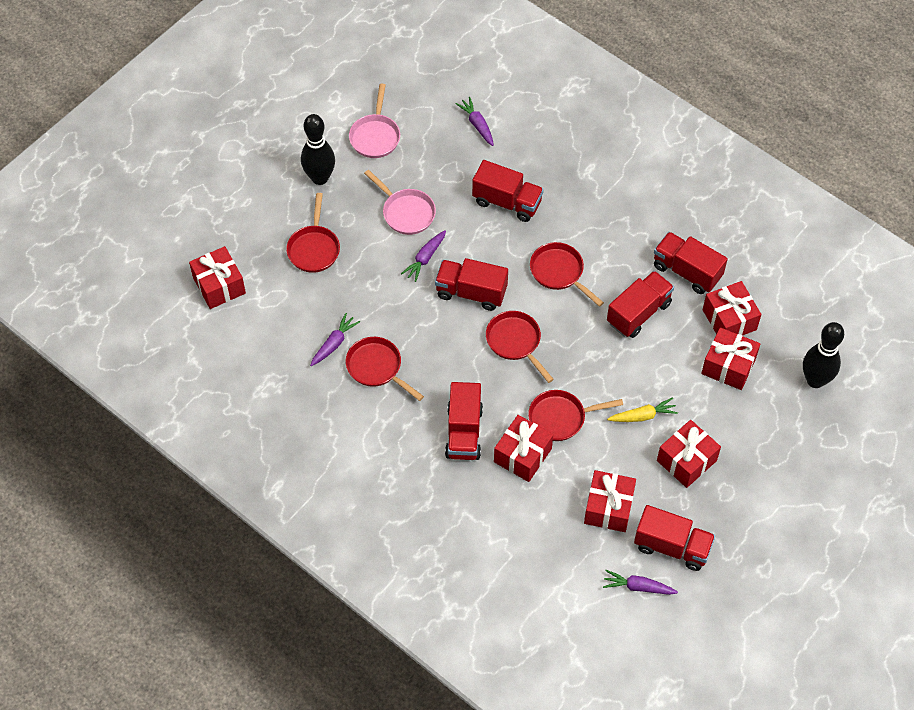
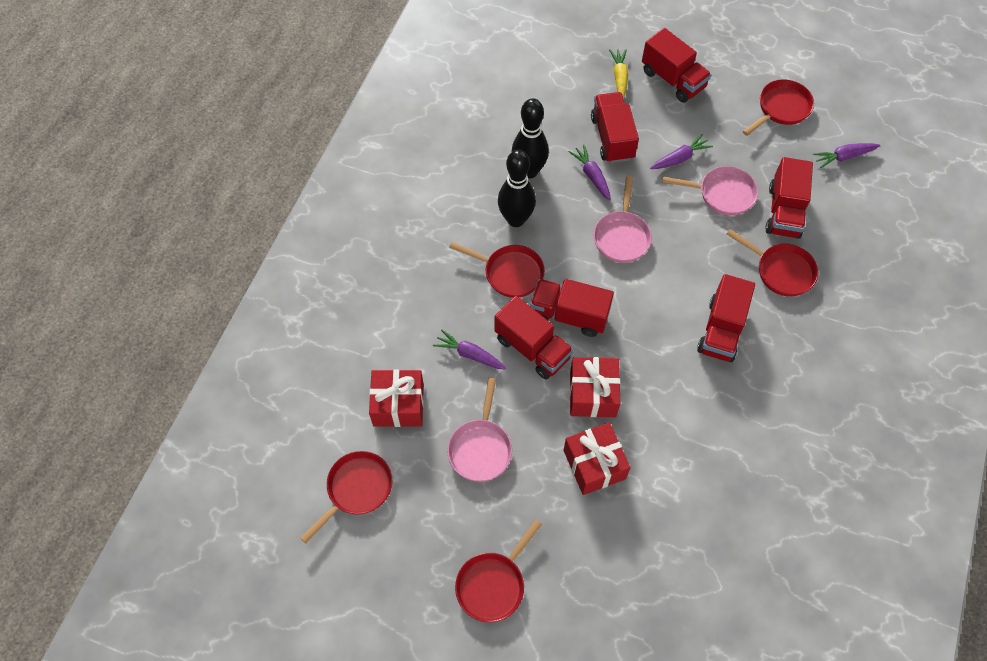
pink pan: 2 -> 3
red gift: 6 -> 3

